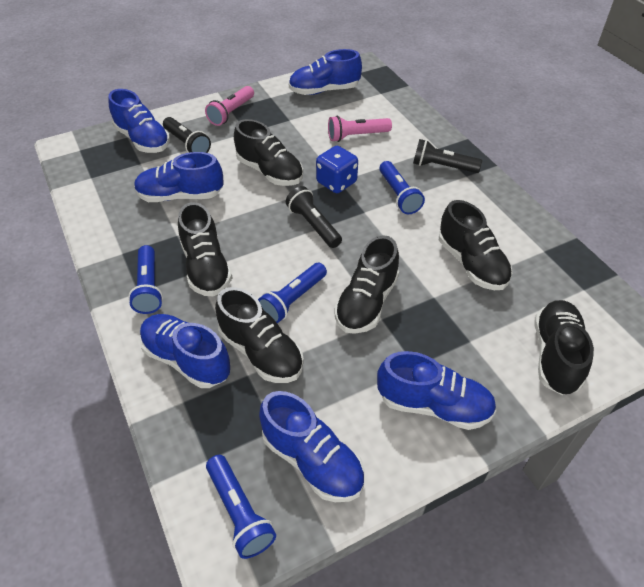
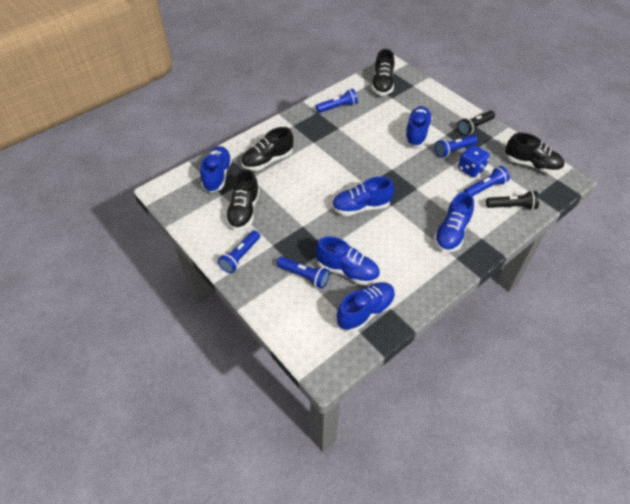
black flashlight: 3 -> 2
black shoe: 6 -> 4
blue flashlight: 4 -> 5
pink flashlight: 2 -> 0

